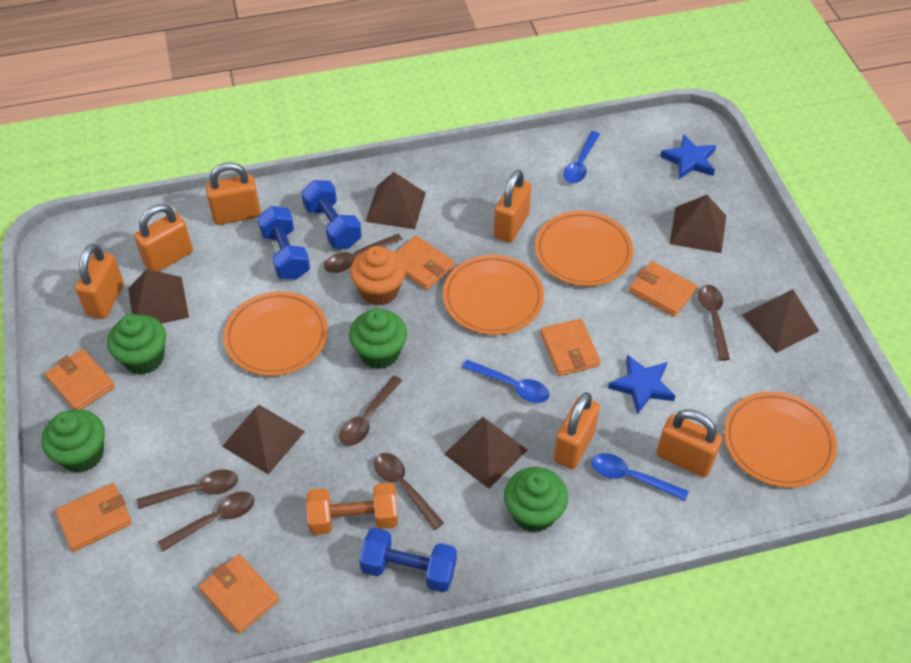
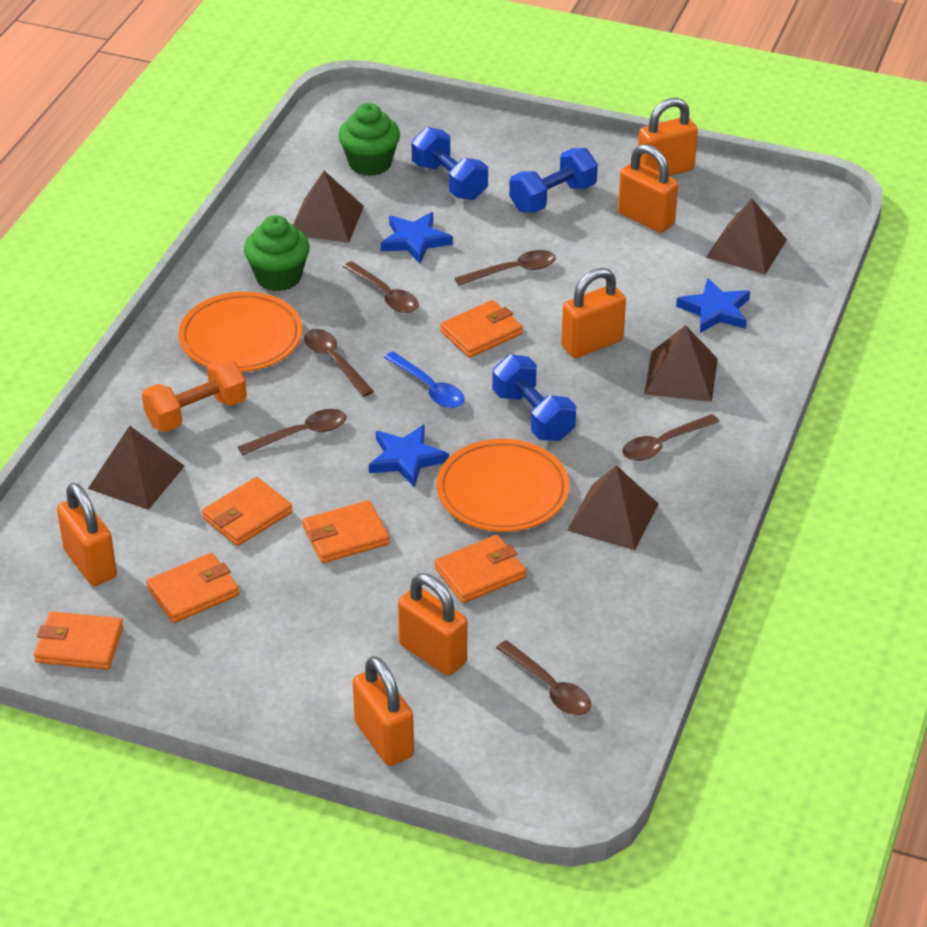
blue spoon: 3 -> 1
blue star: 2 -> 3
brown pyramid: 6 -> 5
green cupcake: 4 -> 2
orange cupcake: 1 -> 0
orange plate: 4 -> 2

